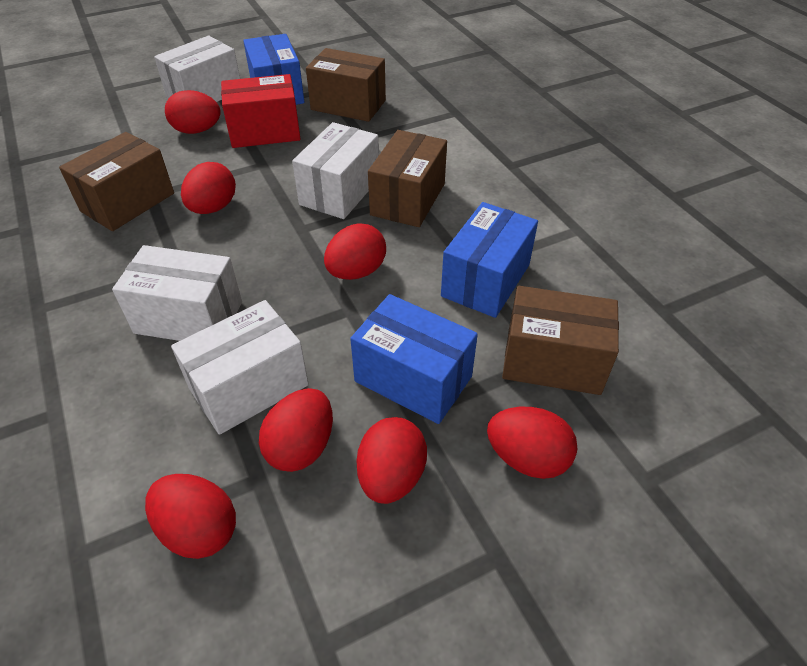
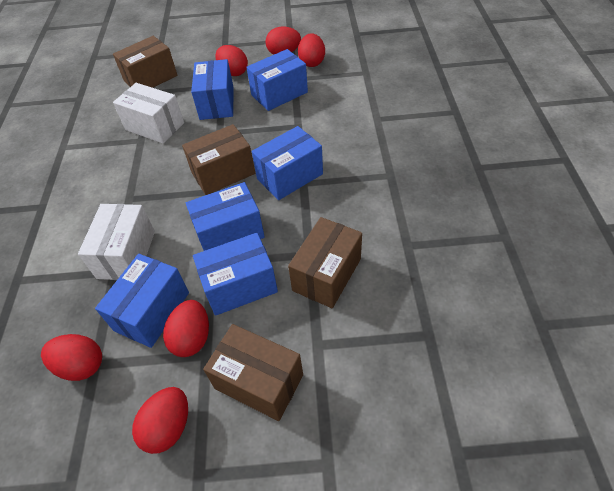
blue box: 3 -> 6
red box: 1 -> 0
red egg: 7 -> 6
white box: 4 -> 2

